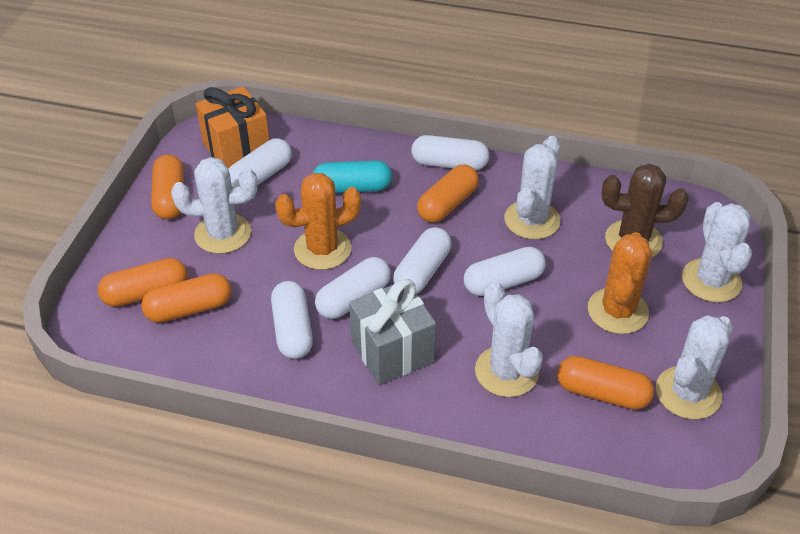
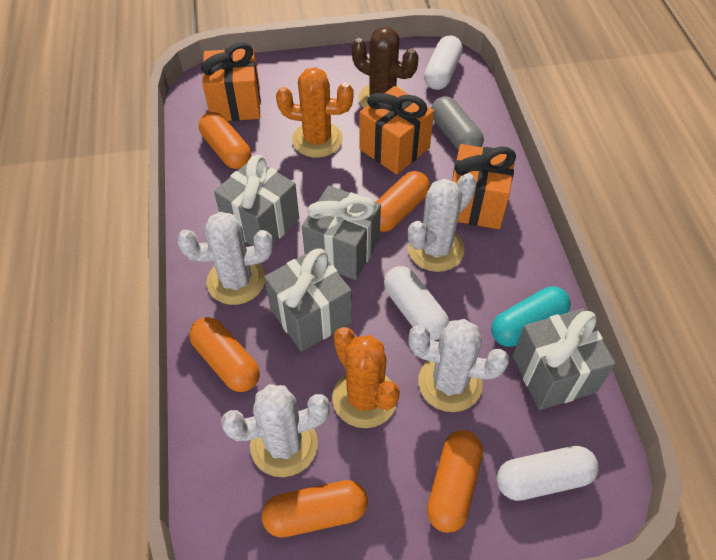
grey capsule: 0 -> 1
grey gift: 1 -> 4
orange gift: 1 -> 3
white cactus: 5 -> 4
white capsule: 6 -> 3

